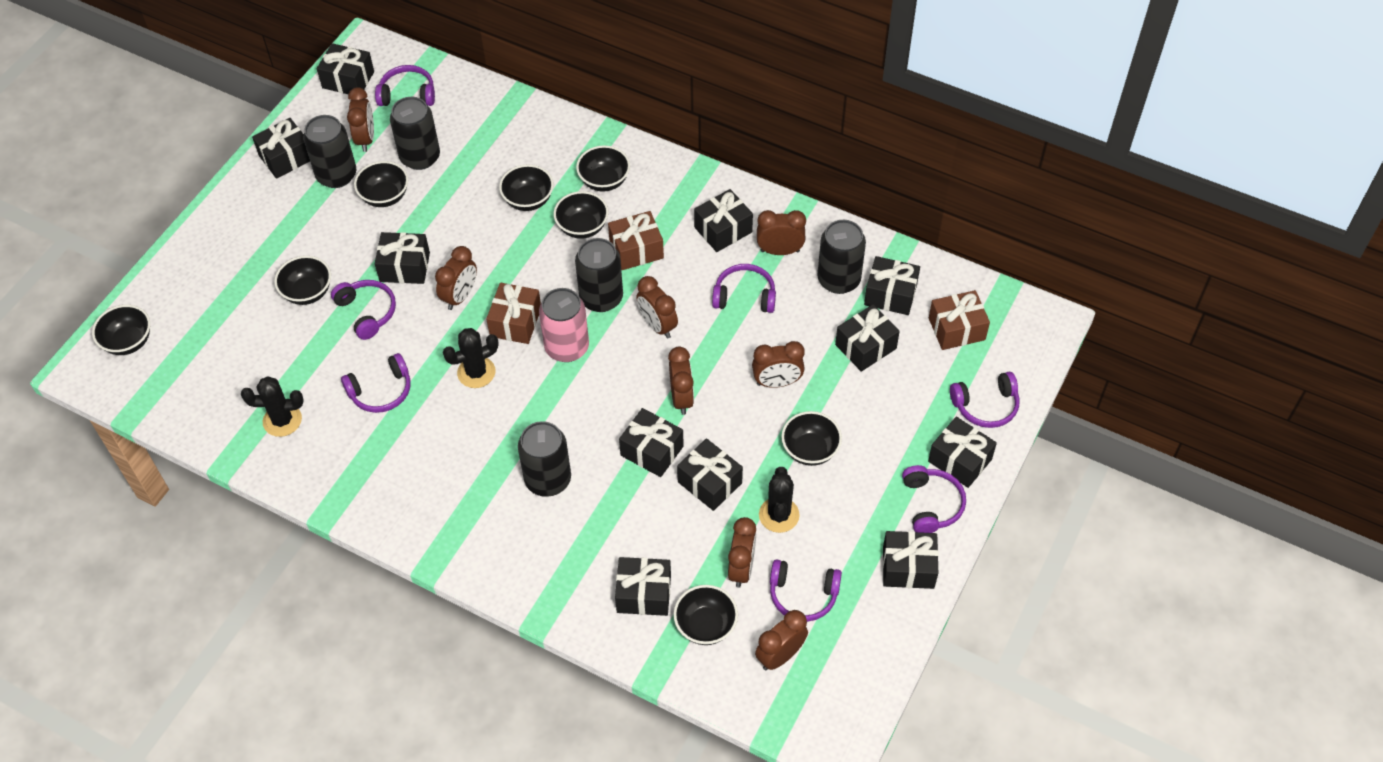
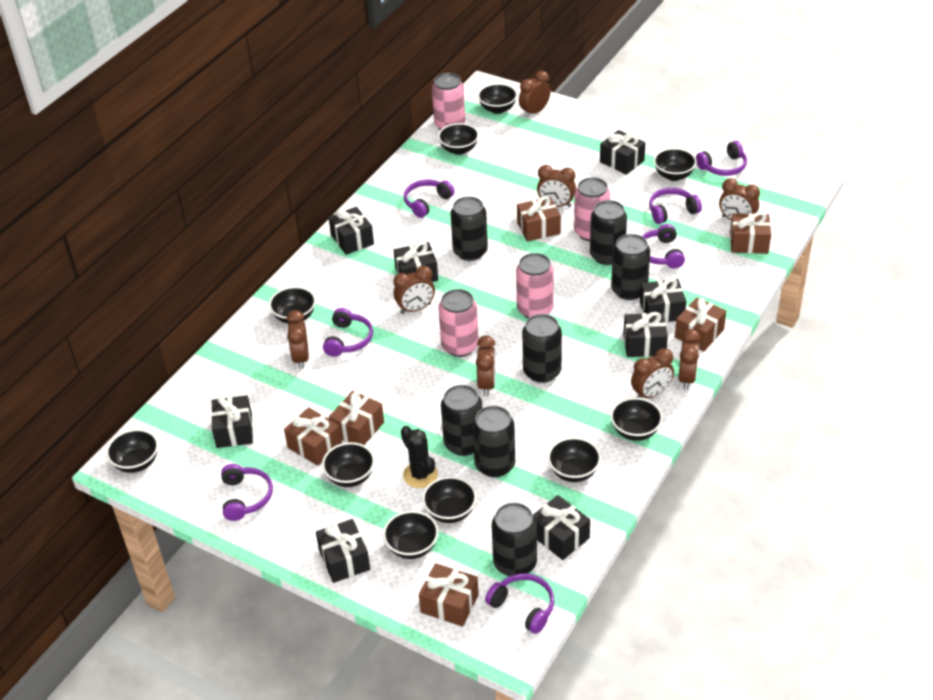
black bowl: 8 -> 10
black cactus: 3 -> 1
black can: 5 -> 7
black gift: 11 -> 8
brown gift: 3 -> 6
pink can: 1 -> 4

